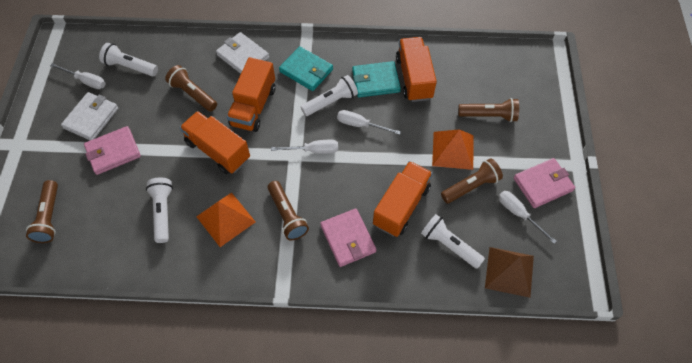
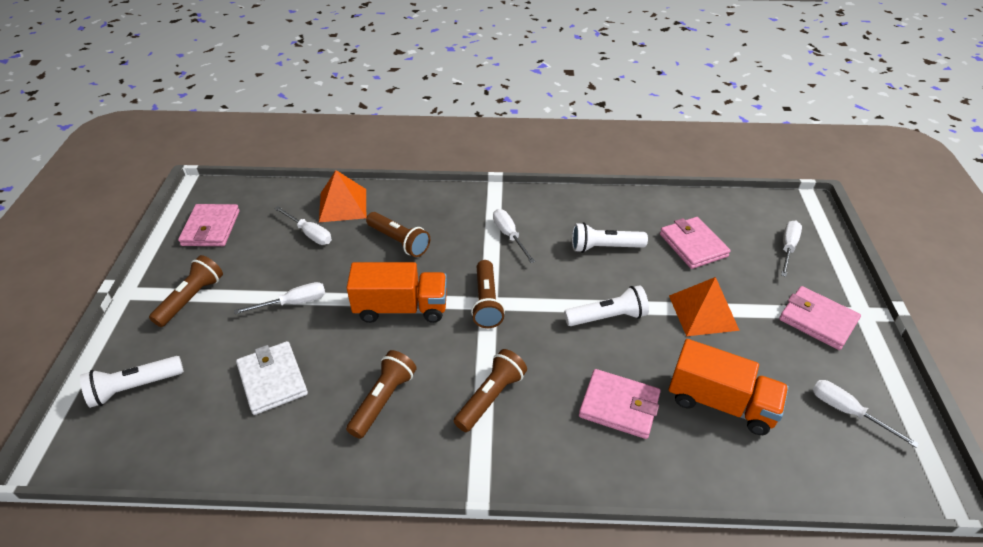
brown pyramid: 1 -> 0
orange truck: 4 -> 2
pink wallet: 3 -> 4
turquoise wallet: 2 -> 0
white flashlight: 4 -> 3
white screwdriver: 4 -> 5
white wallet: 2 -> 1

